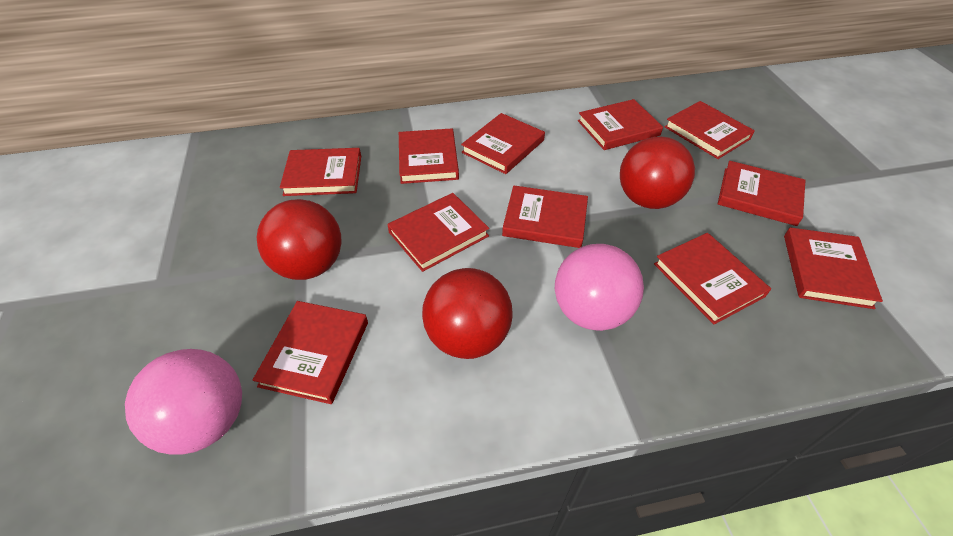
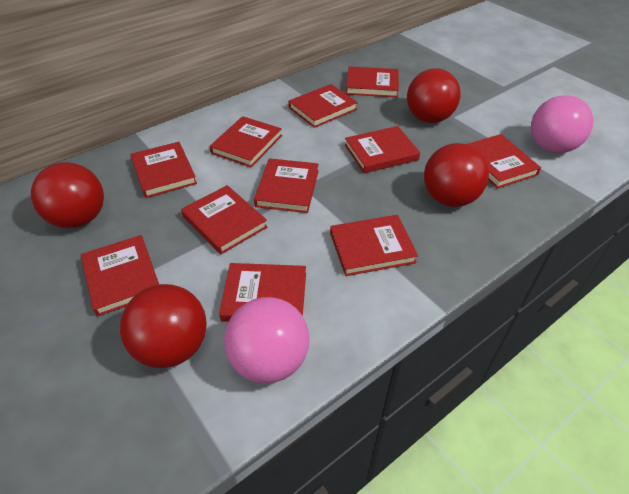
red ball: 3 -> 4

